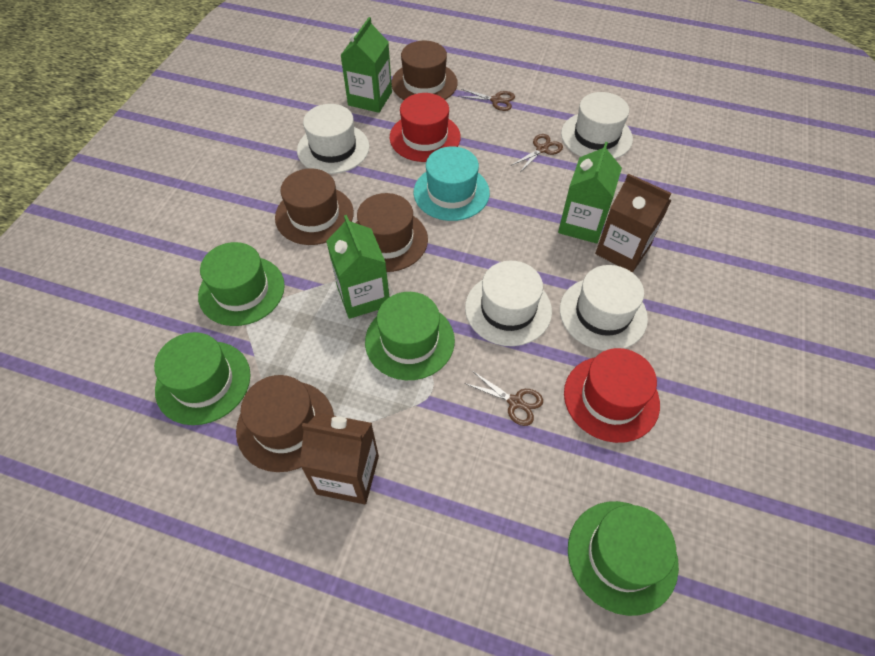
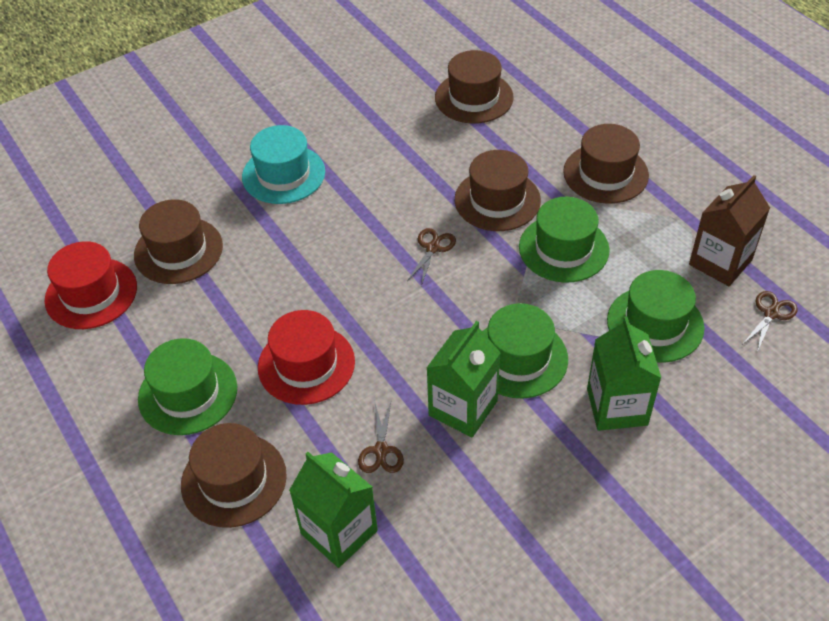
brown carton: 2 -> 1
brown hat: 4 -> 5
white hat: 4 -> 0

